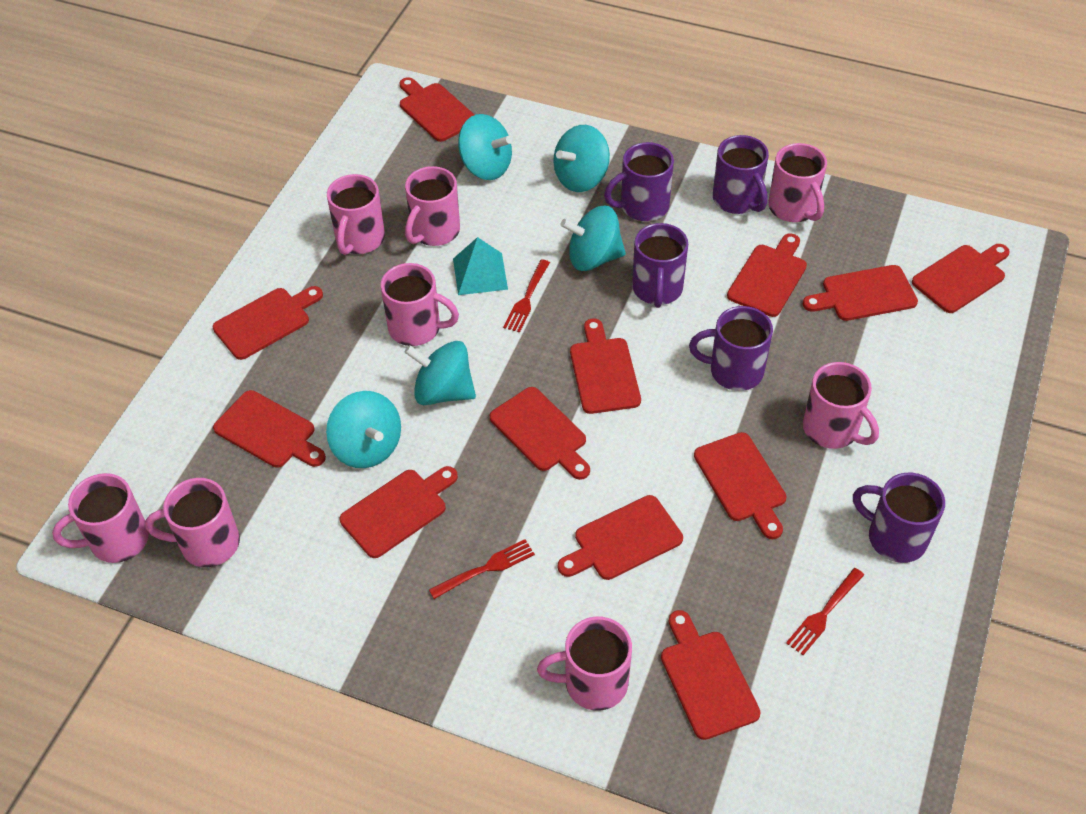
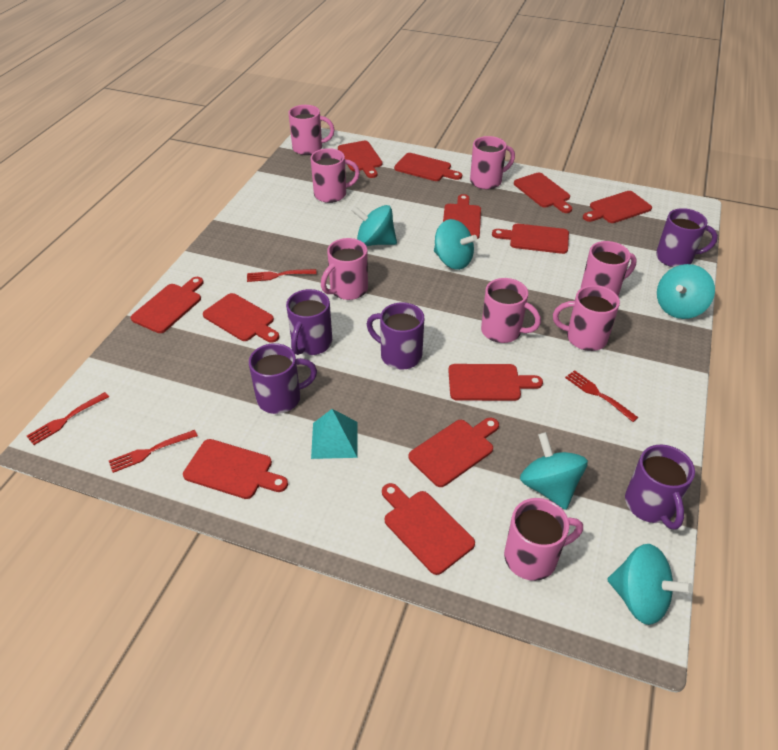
red fork: 3 -> 4

